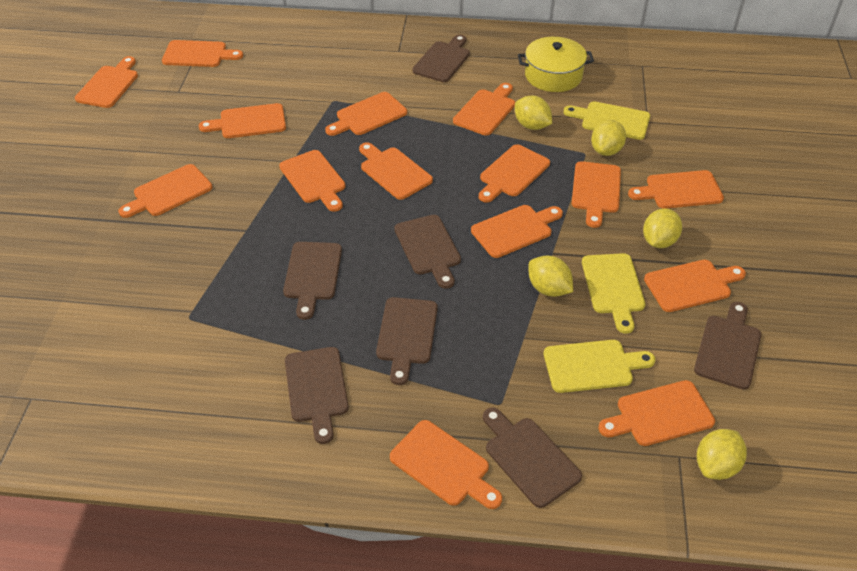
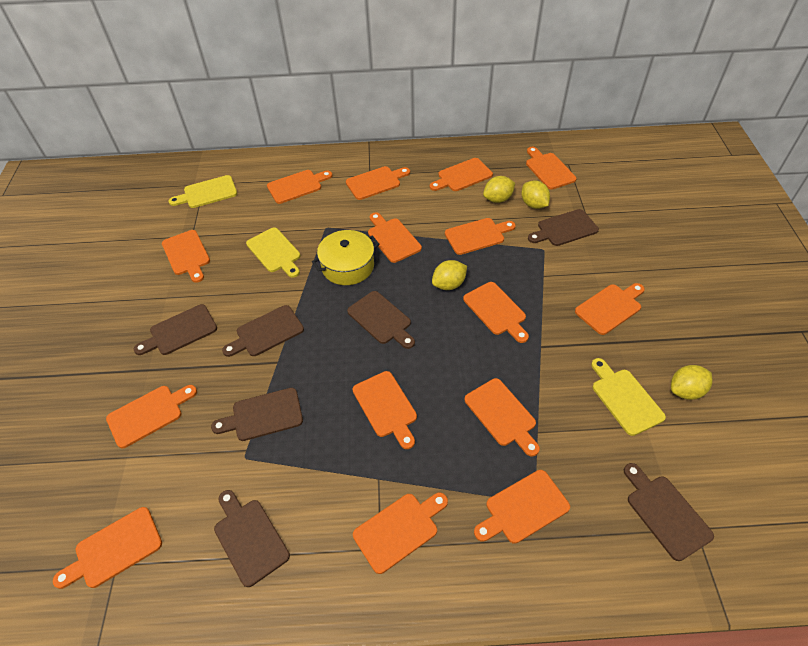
yellow lemon: 5 -> 4

